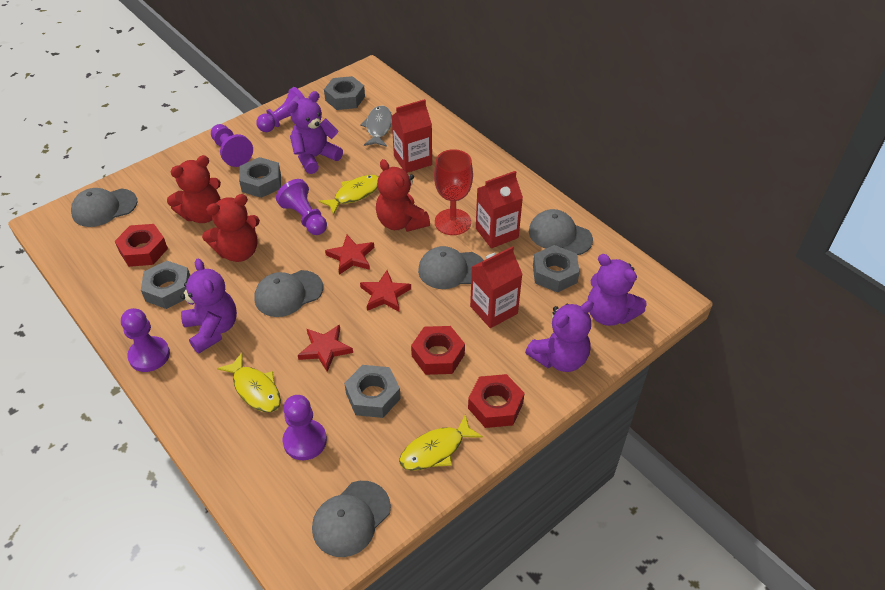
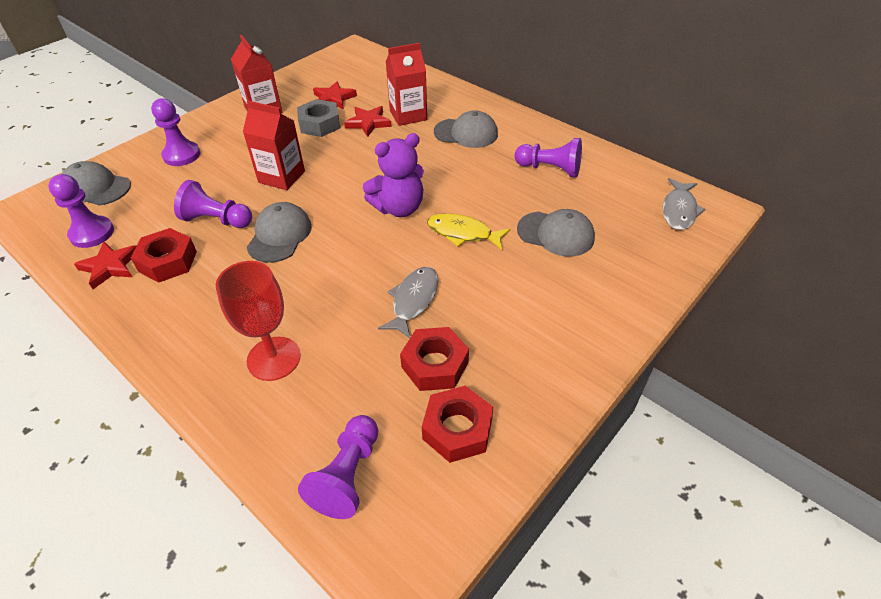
grey cap: 5 -> 4
grey fish: 1 -> 2
grey nut: 5 -> 1
purple teddy bear: 4 -> 1
red teddy bear: 3 -> 0
yellow fish: 3 -> 1

